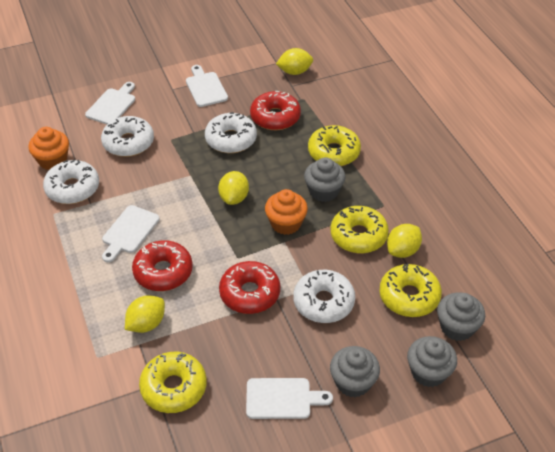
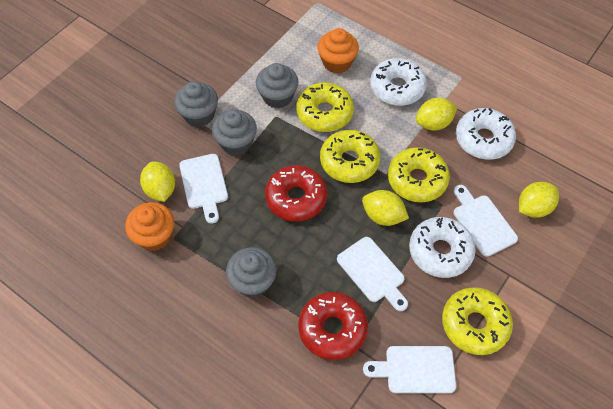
red donut: 3 -> 2
white donut: 4 -> 3

